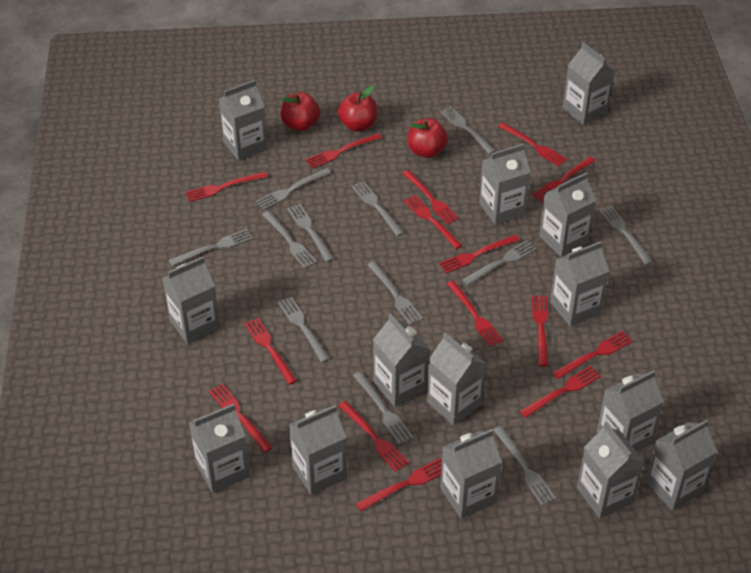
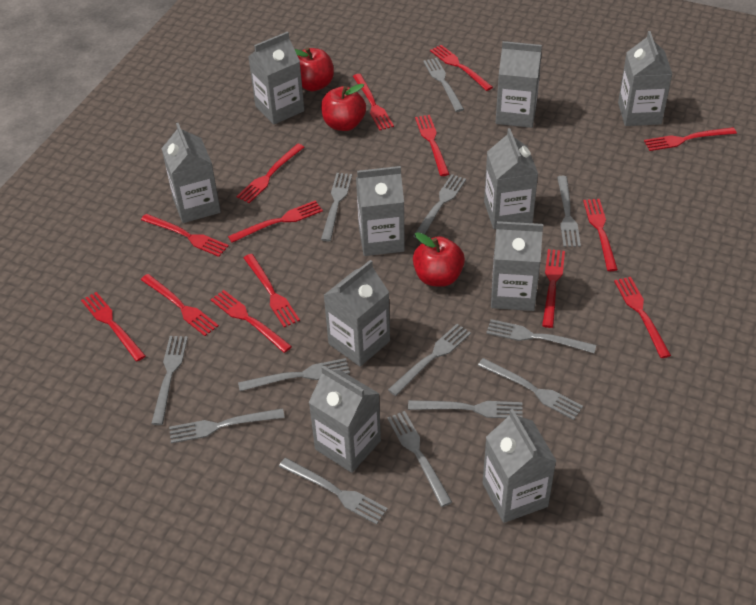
grey carton: 14 -> 10
grey fork: 12 -> 13
red fork: 15 -> 14

